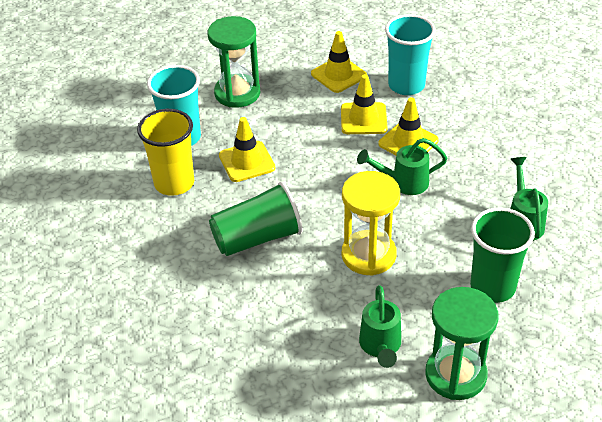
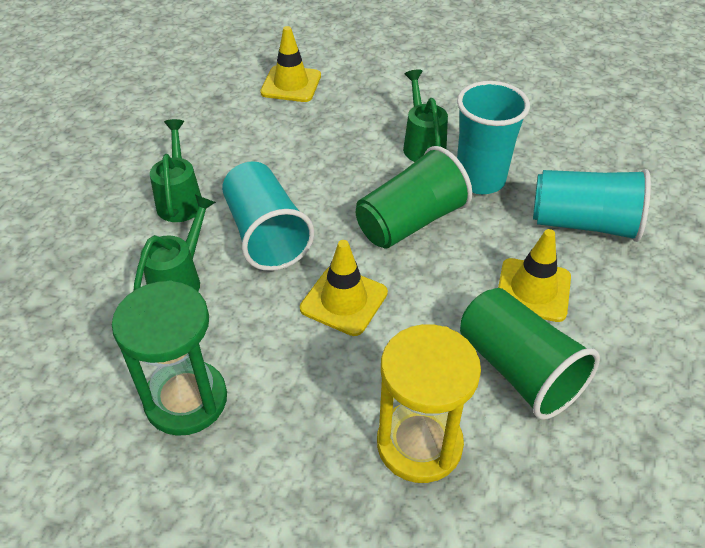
green hourglass: 2 -> 1
turquoise cup: 2 -> 3
yellow cup: 1 -> 0
yellow traffic cone: 4 -> 3

